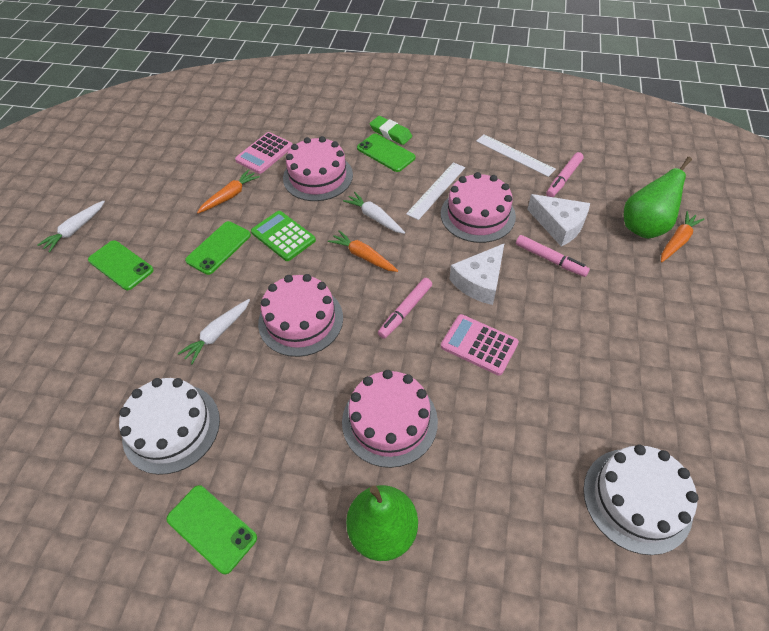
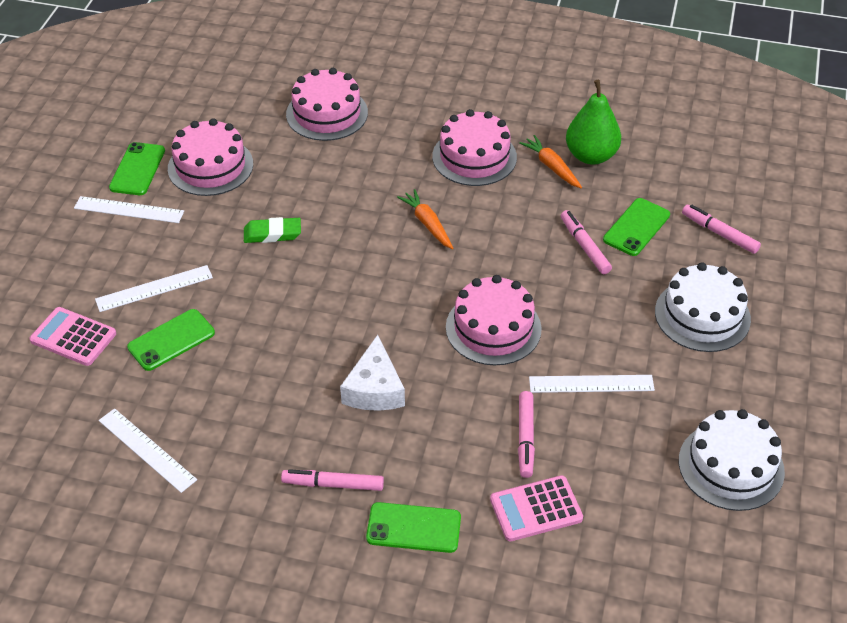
green calculator: 1 -> 0
green pear: 2 -> 1
orange carrot: 3 -> 2
pink marker: 3 -> 4
white carrot: 3 -> 0
white cheese: 2 -> 1
white ruler: 2 -> 4

